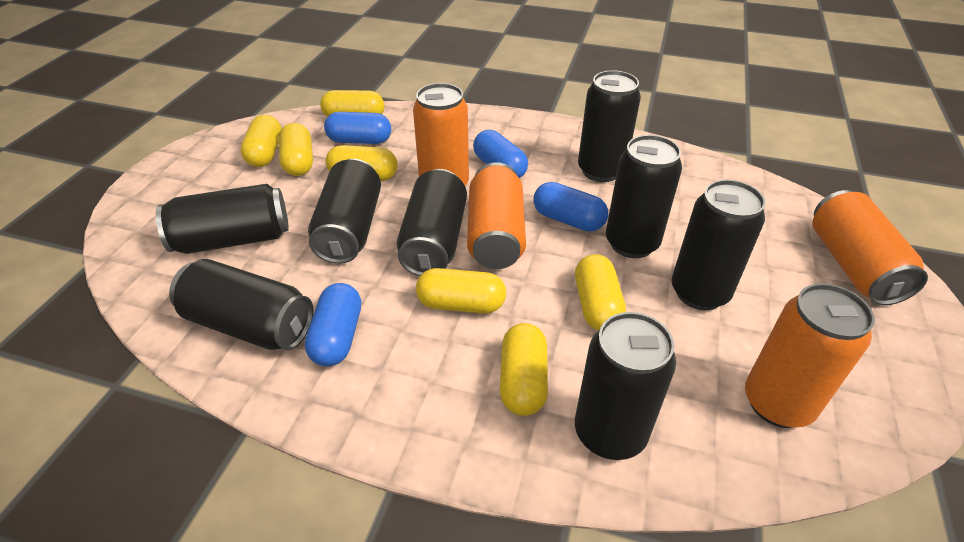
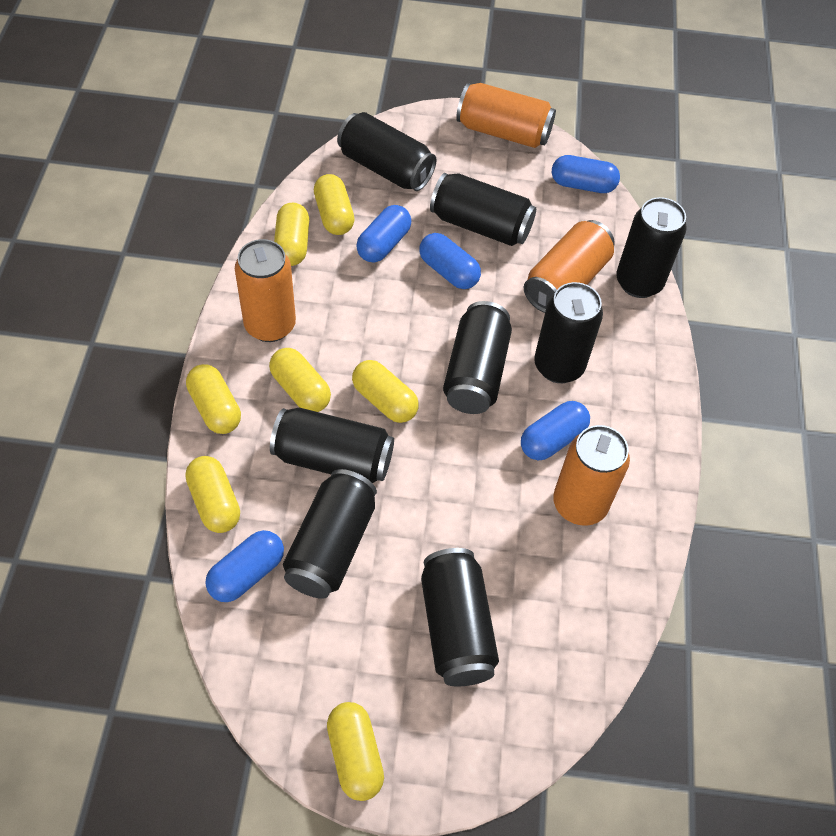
blue capsule: 4 -> 5

